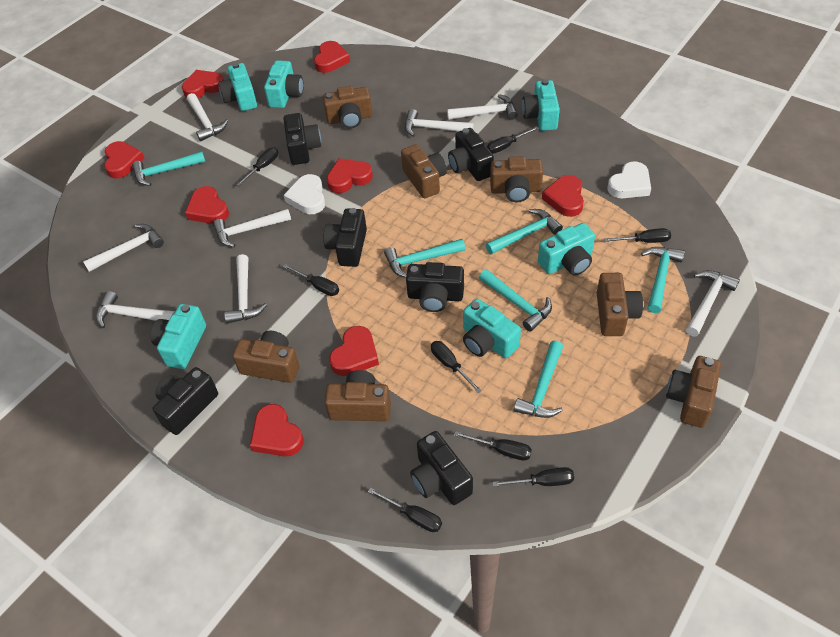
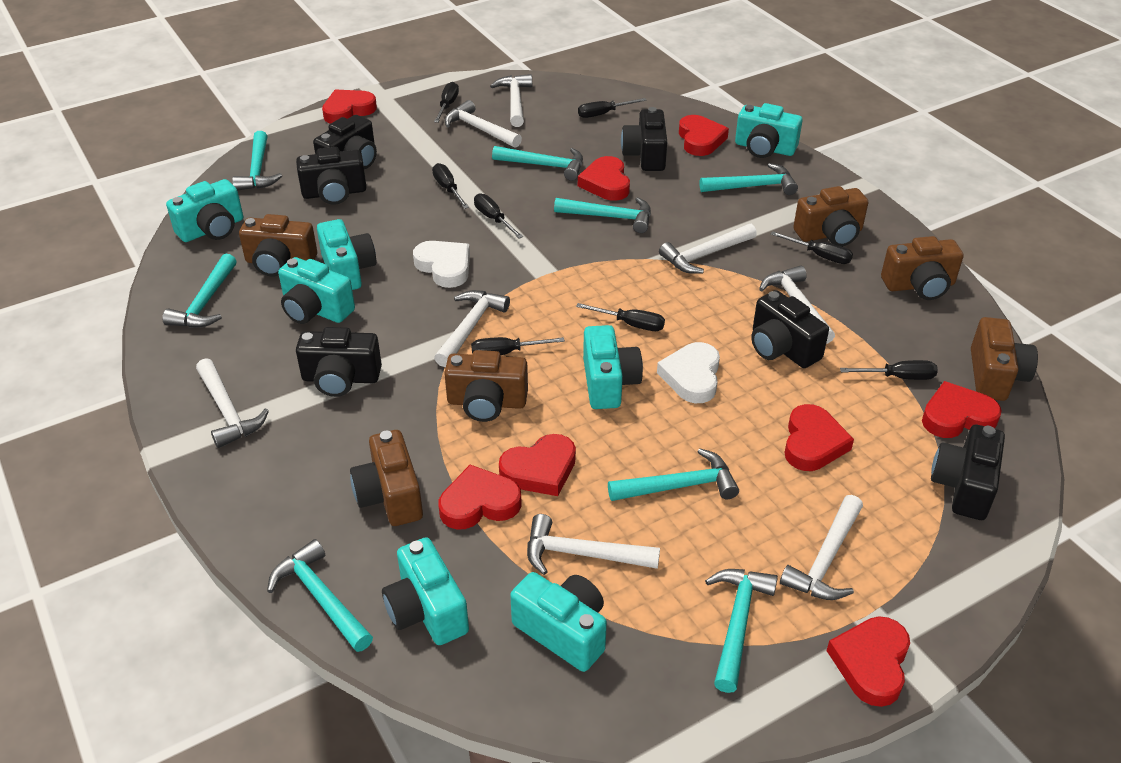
brown camera: 7 -> 6
turquoise camera: 6 -> 7
turquoise hammer: 6 -> 8

